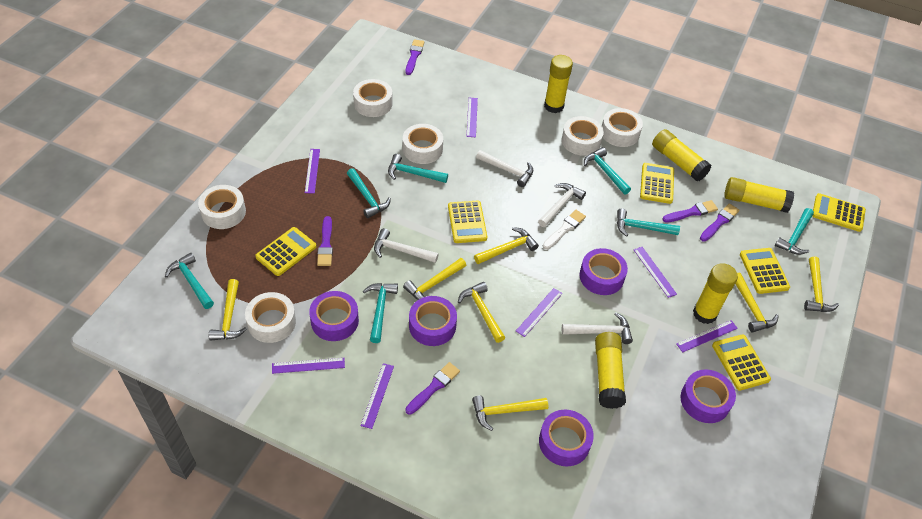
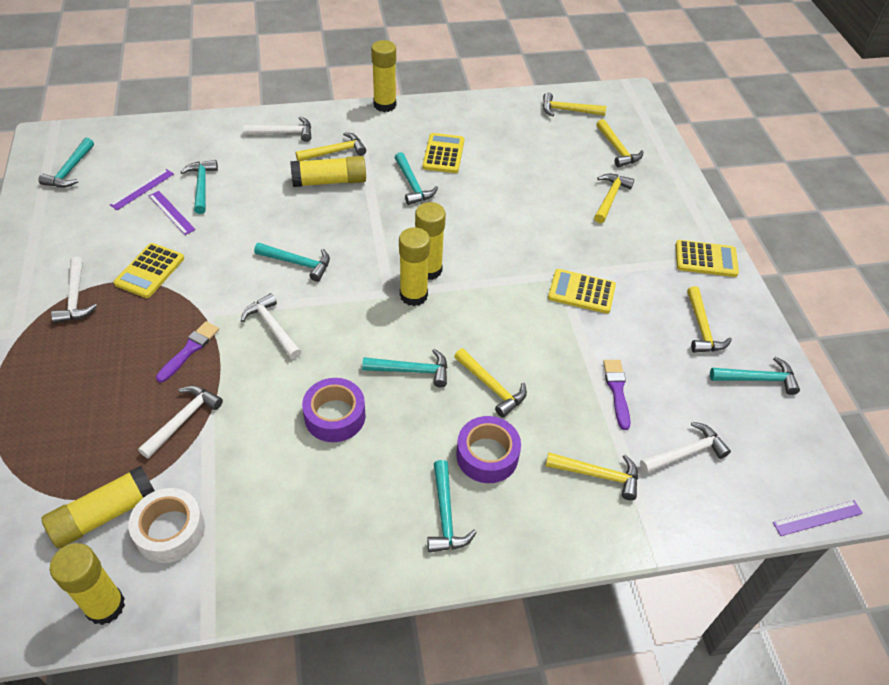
purple brush: 5 -> 2
purple ruler: 7 -> 3
purple tape: 5 -> 2
white brush: 1 -> 0
white hammer: 4 -> 5
white tape: 6 -> 1
yellow calculator: 6 -> 4
yellow glue stick: 5 -> 6

